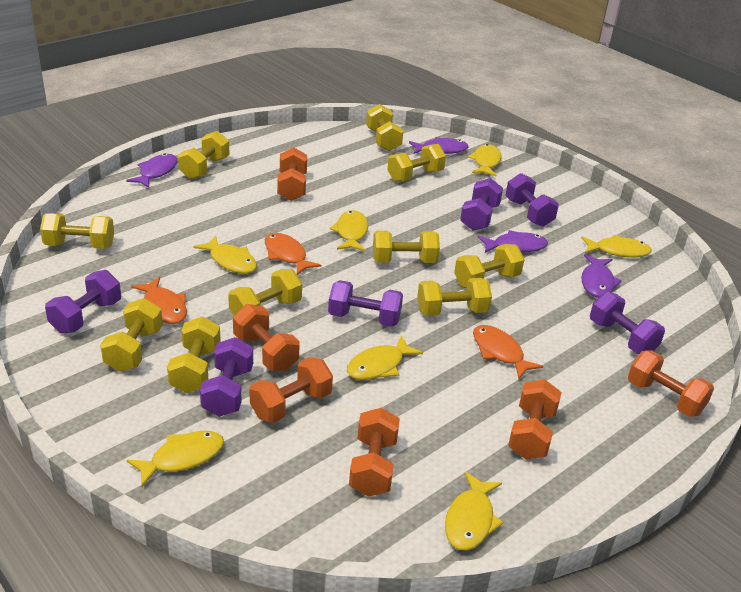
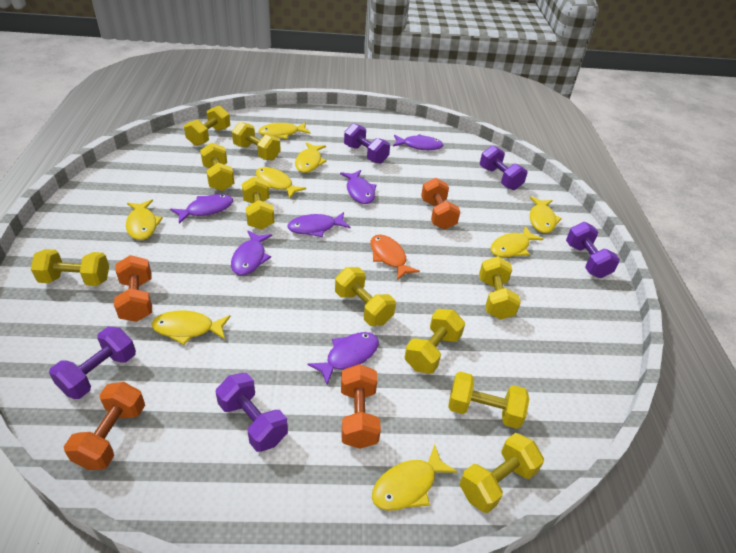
orange dumbbell: 6 -> 4
orange fish: 3 -> 1
purple dumbbell: 6 -> 5
purple fish: 4 -> 6
yellow fish: 7 -> 8

